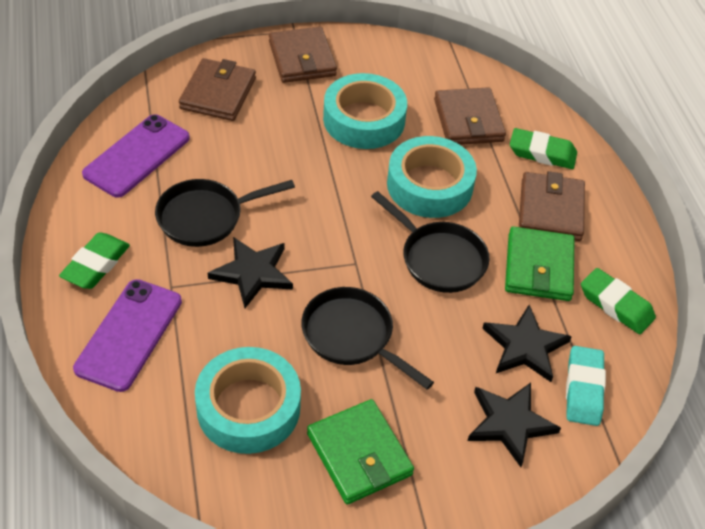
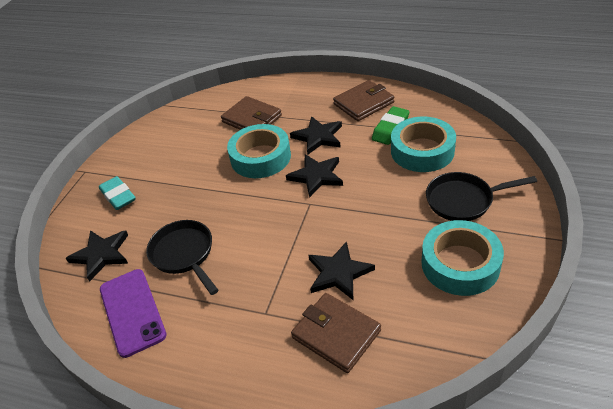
black pan: 3 -> 2
black star: 3 -> 4
brown wallet: 4 -> 3
green eraser: 3 -> 1
green wallet: 2 -> 0
purple phone: 2 -> 1

